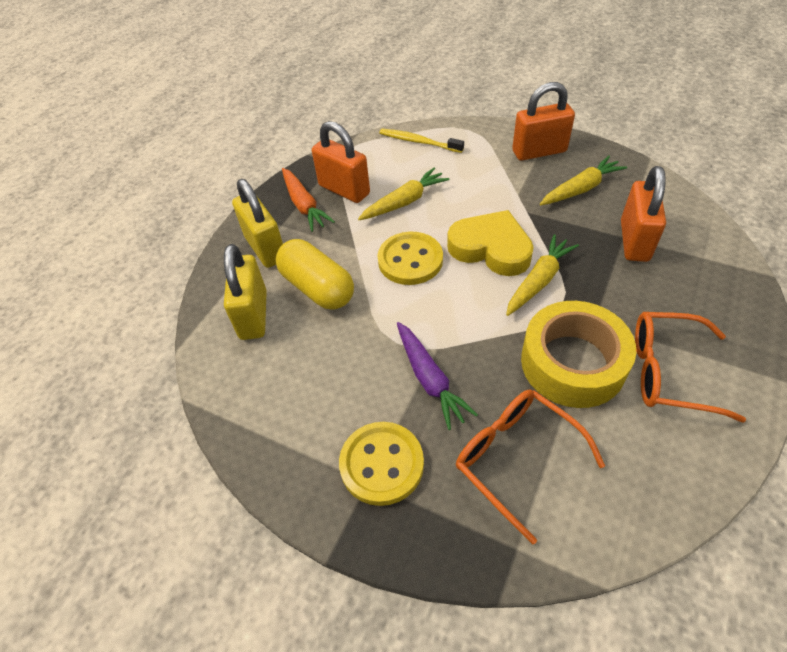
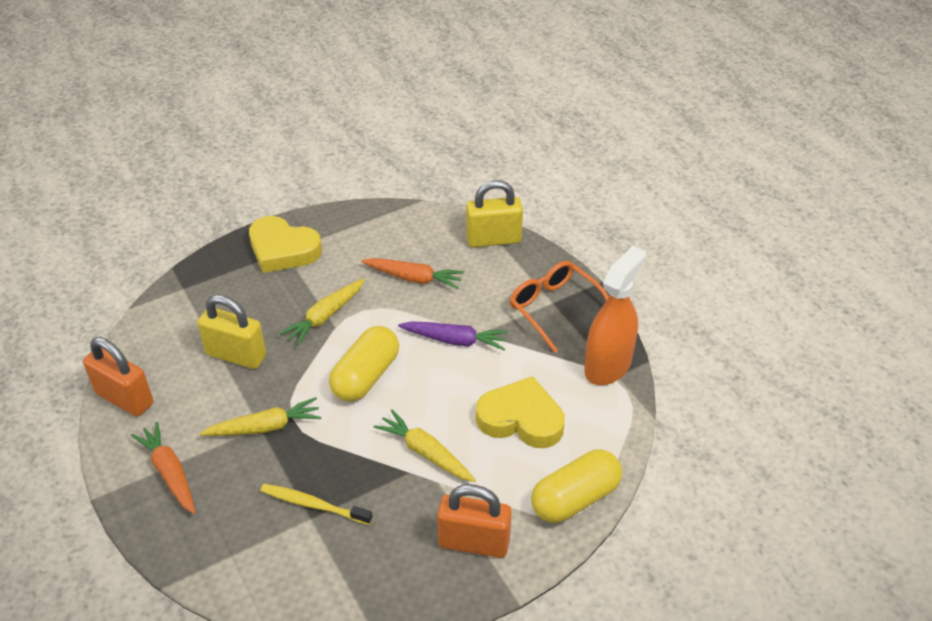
orange carrot: 1 -> 2
orange glasses: 2 -> 1
orange padlock: 3 -> 2
orange spray bottle: 0 -> 1
yellow button: 2 -> 0
yellow capsule: 1 -> 2
yellow heart: 1 -> 2
yellow tape: 1 -> 0

